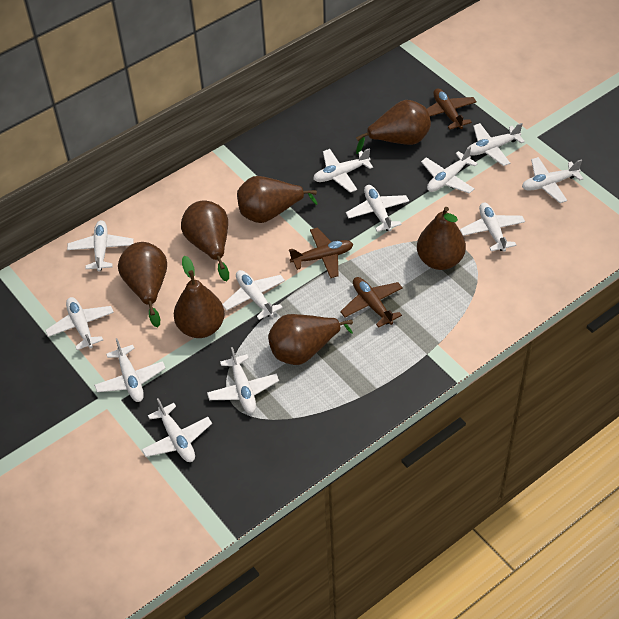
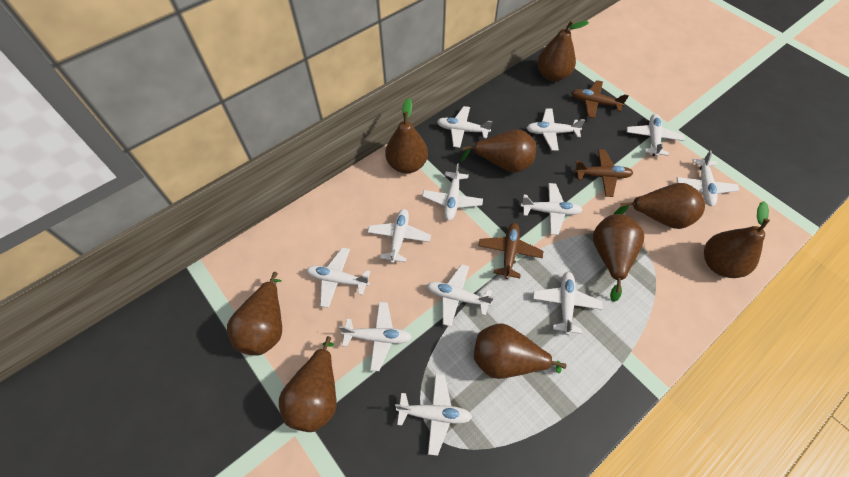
brown pear: 7 -> 9

